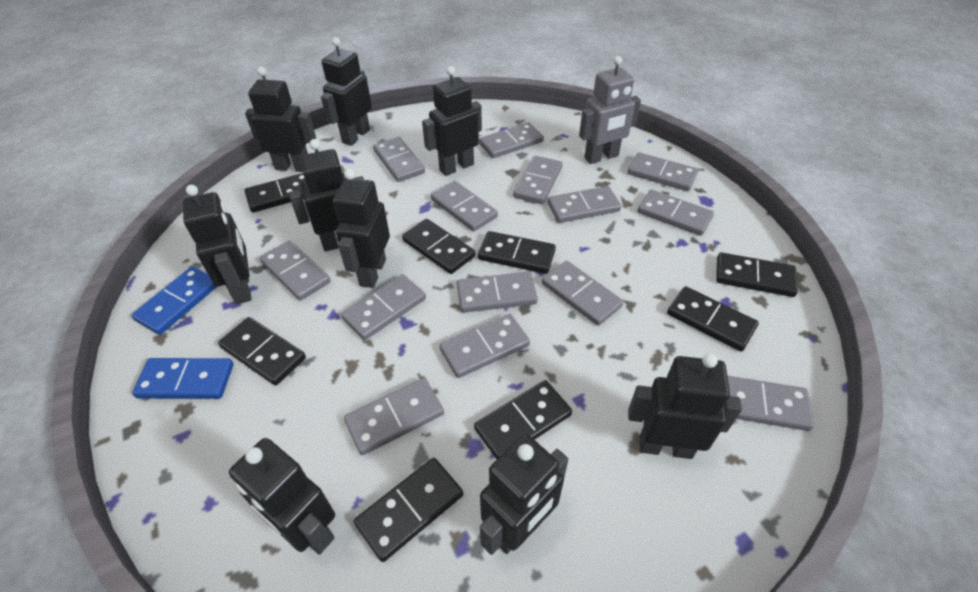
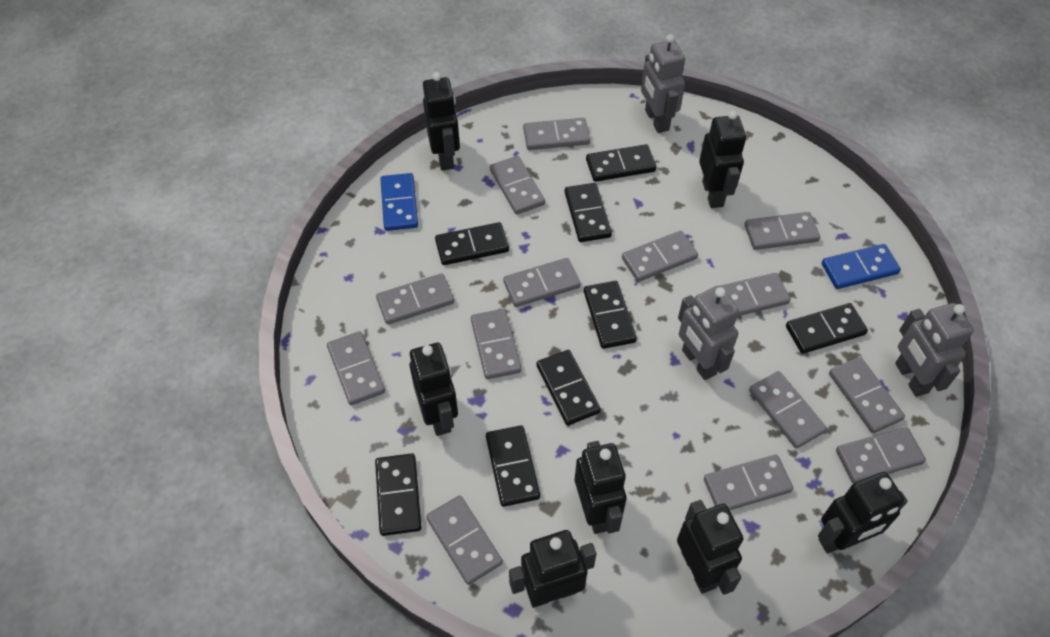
black robot: 9 -> 7
grey robot: 1 -> 3

